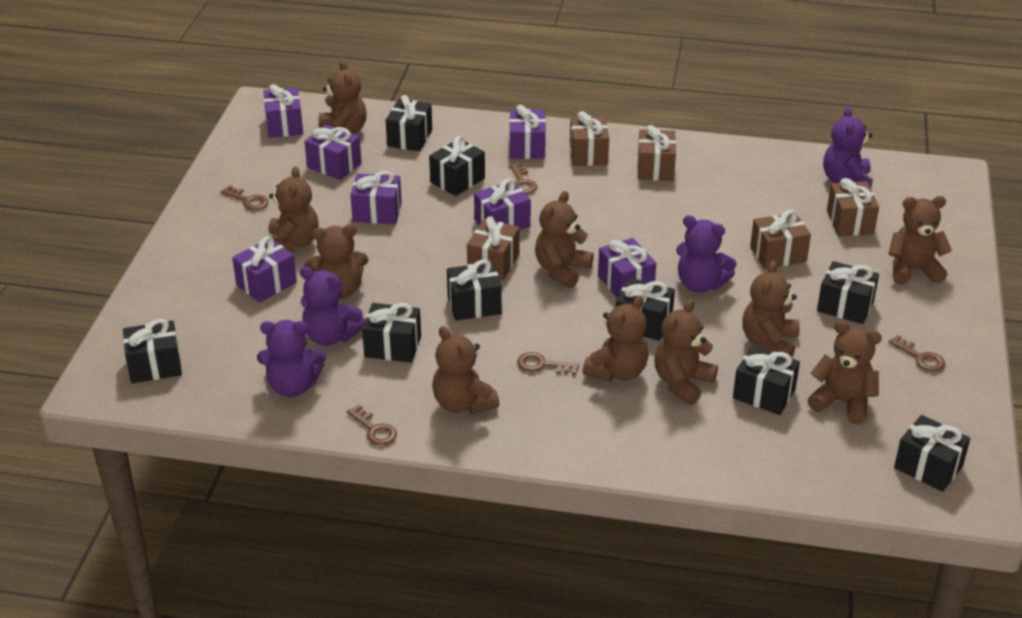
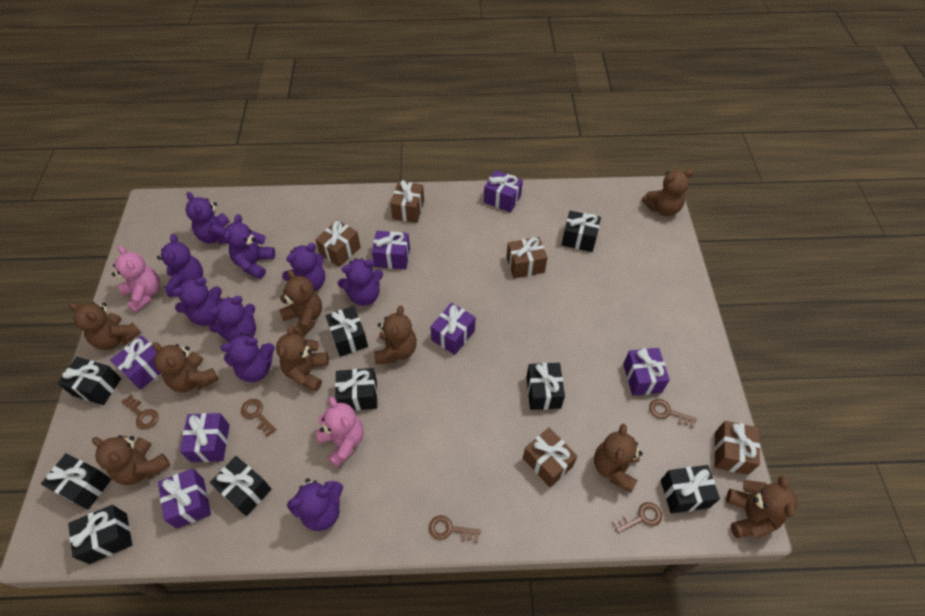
brown teddy bear: 10 -> 9
pink teddy bear: 0 -> 2
purple teddy bear: 4 -> 9

